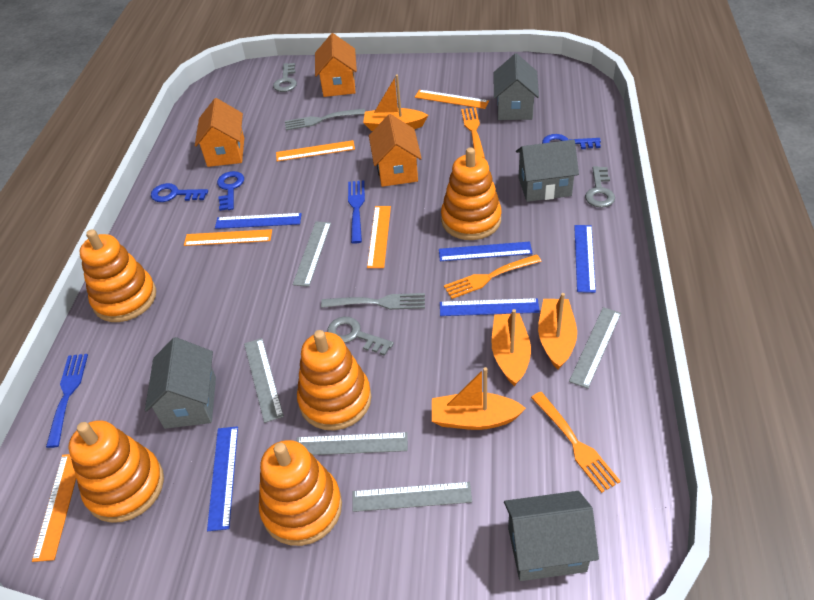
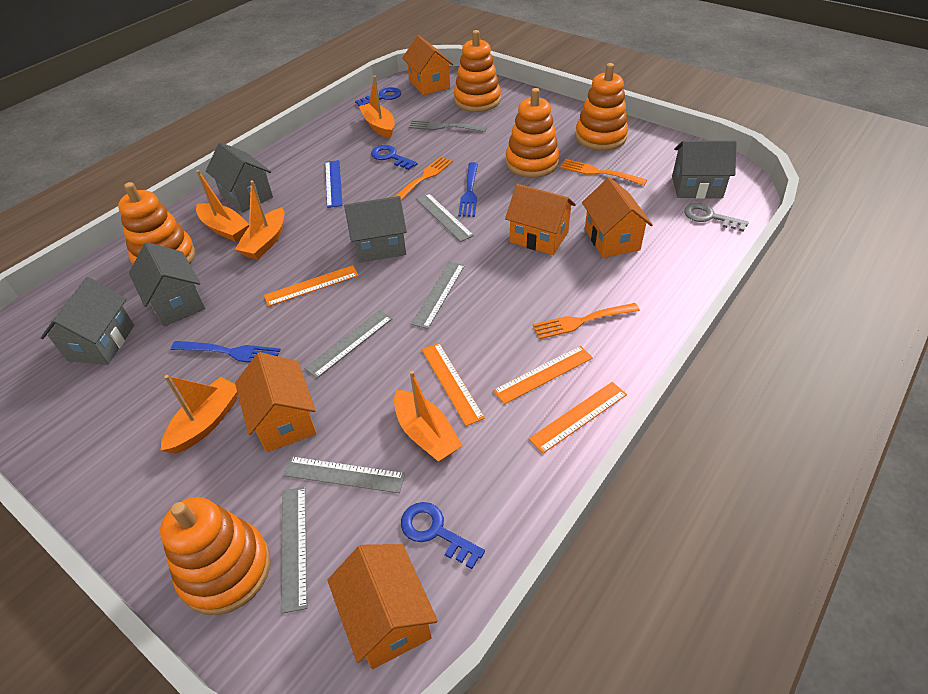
blue ruler: 5 -> 1
grey fork: 2 -> 1
grey house: 4 -> 5
grey key: 3 -> 1
orange boat: 4 -> 5
orange house: 3 -> 5
orange ruler: 5 -> 4

